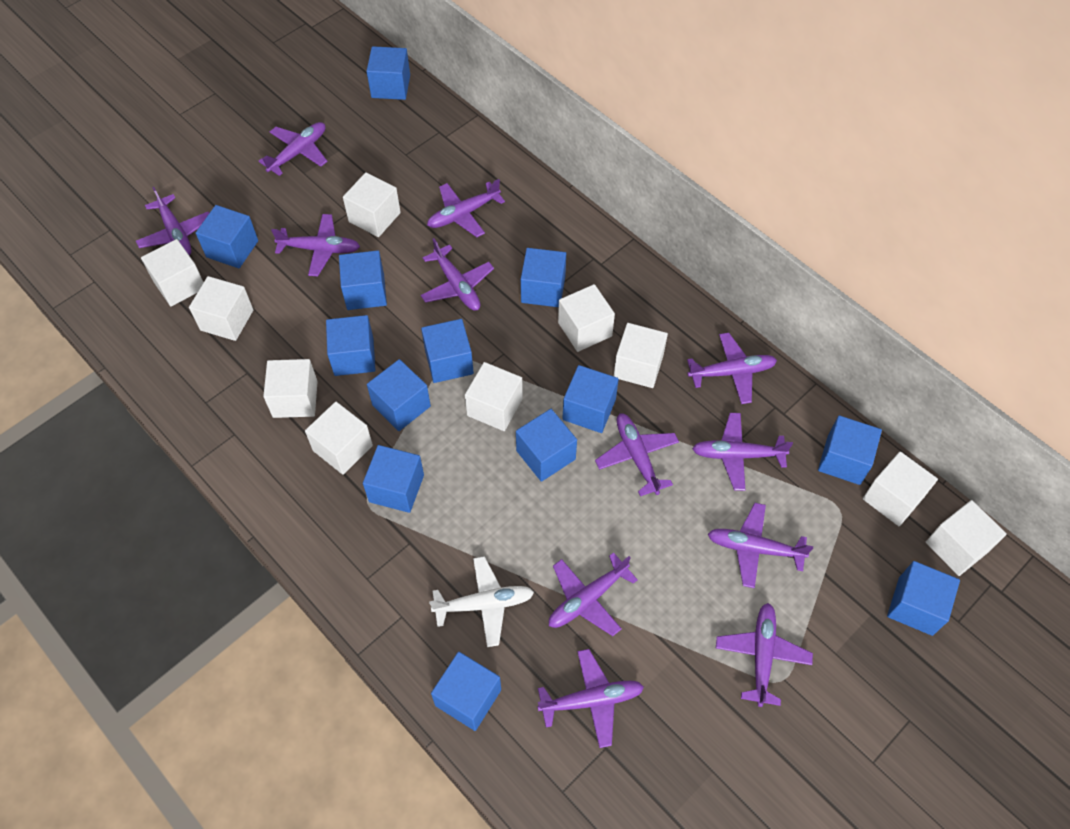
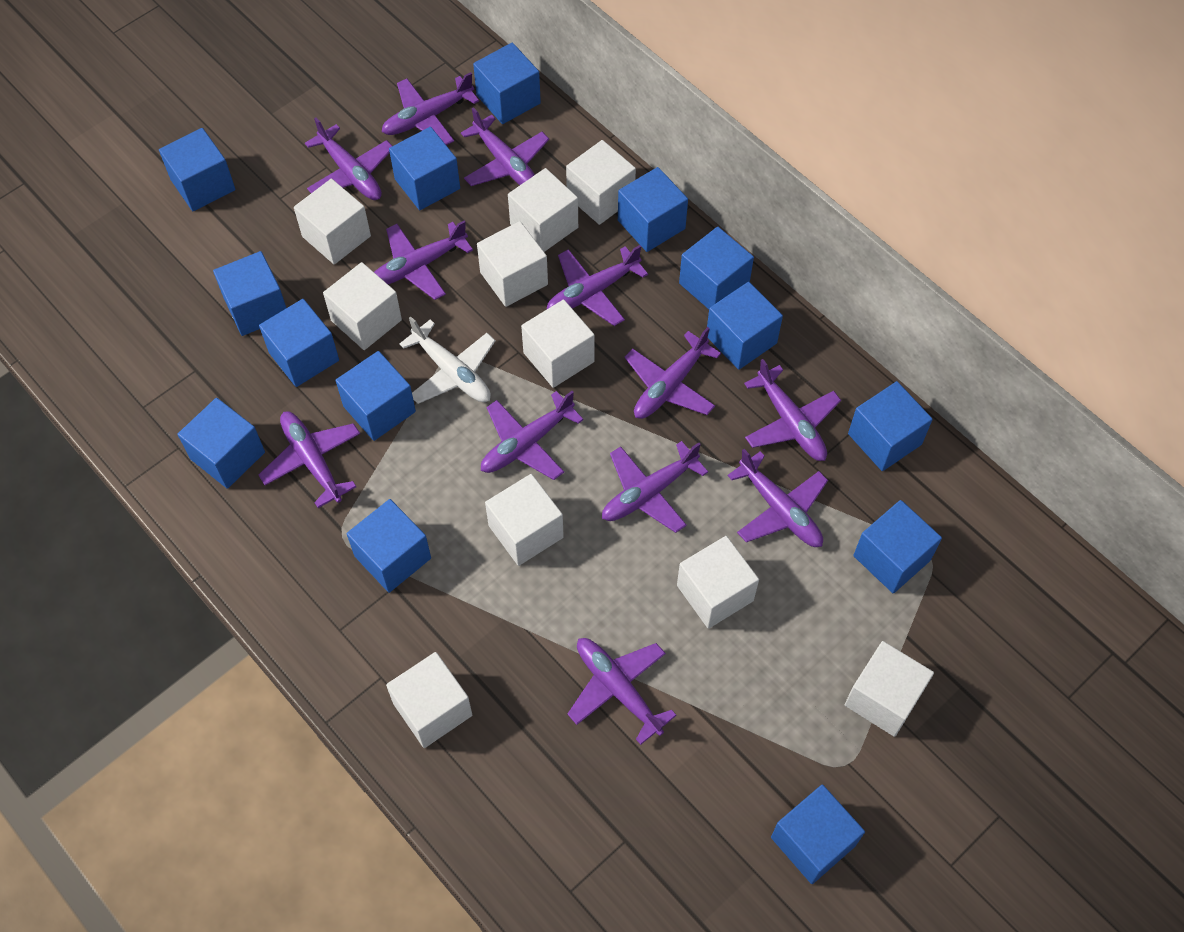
blue cube: 13 -> 14

